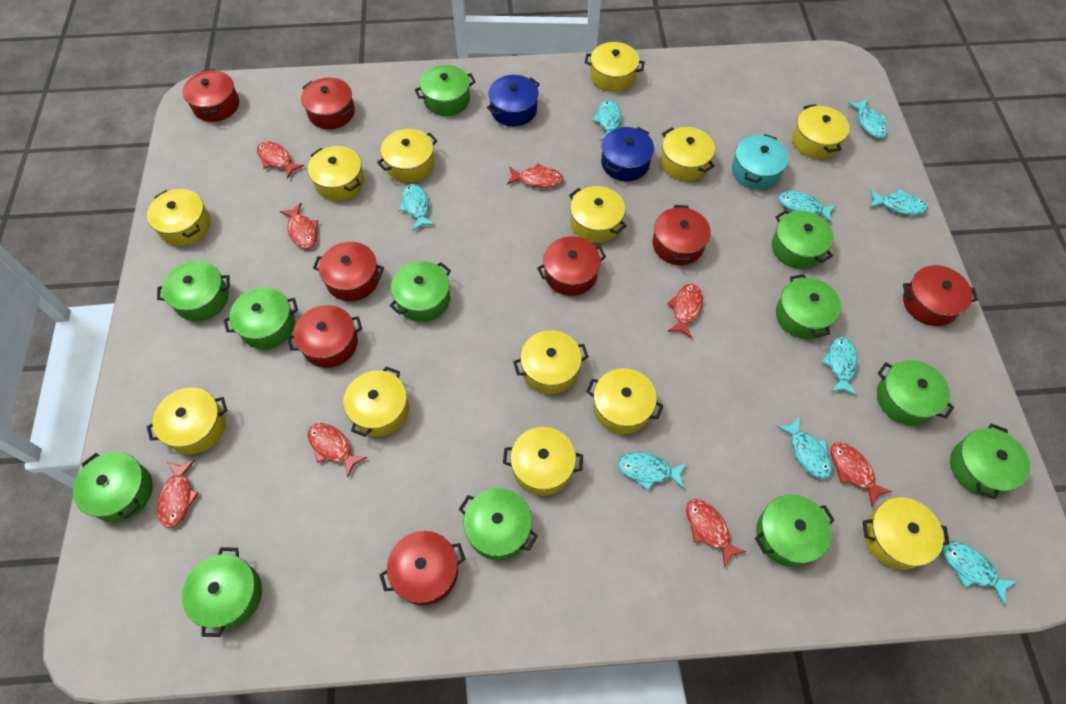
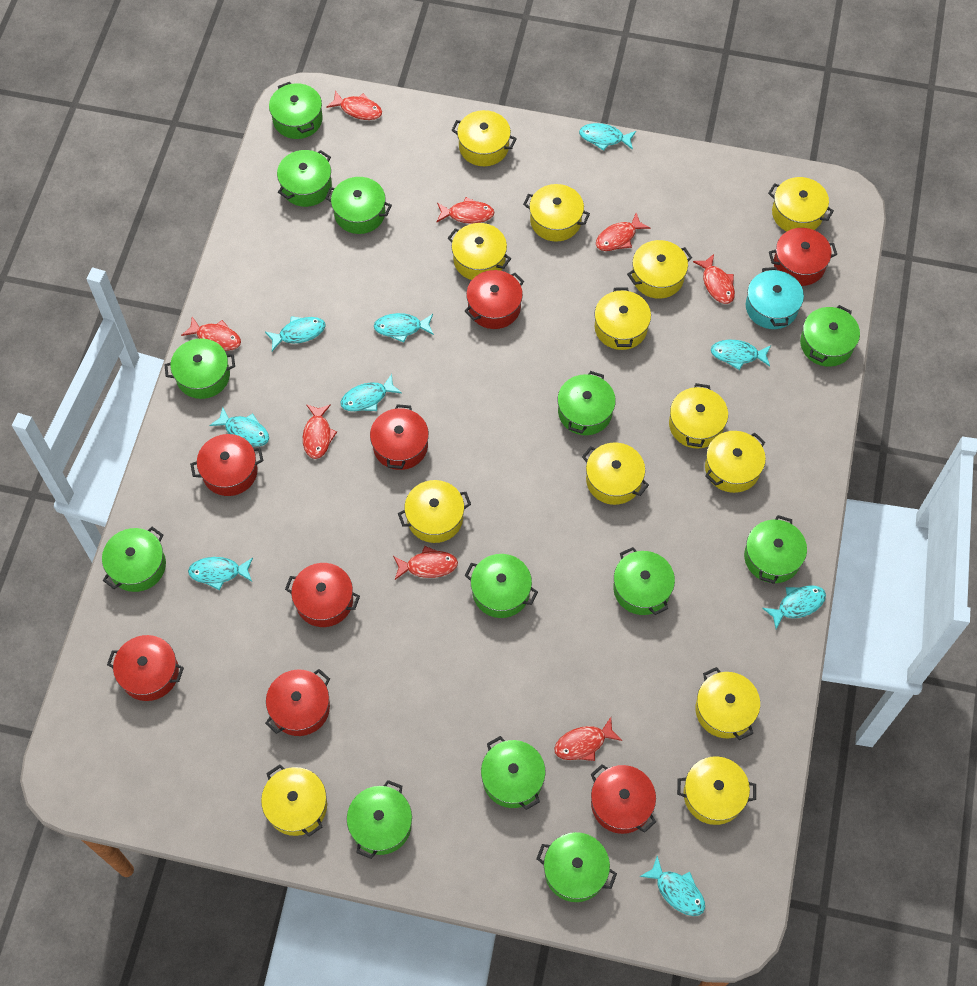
blue pot: 2 -> 0
green pot: 12 -> 13

